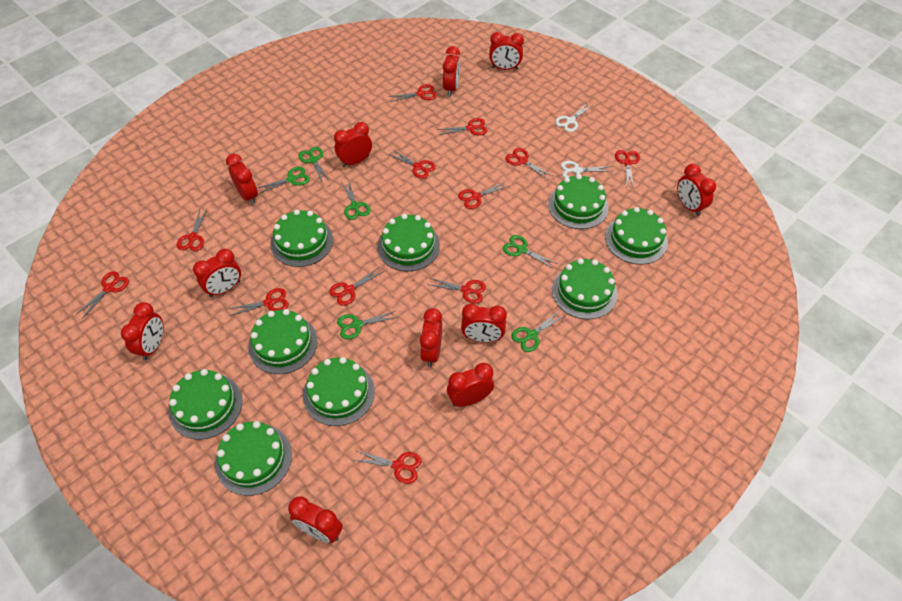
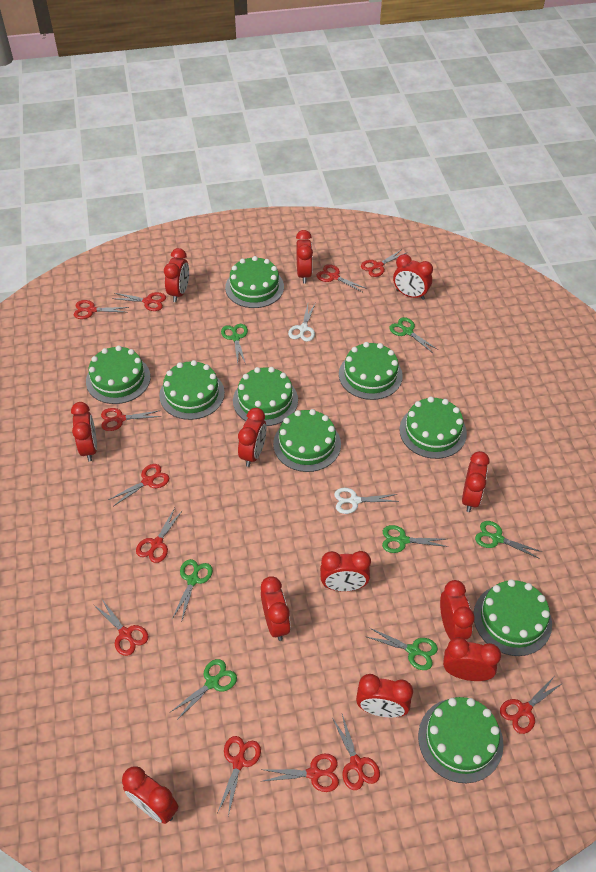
green scissors: 6 -> 7
red clock: 11 -> 12

